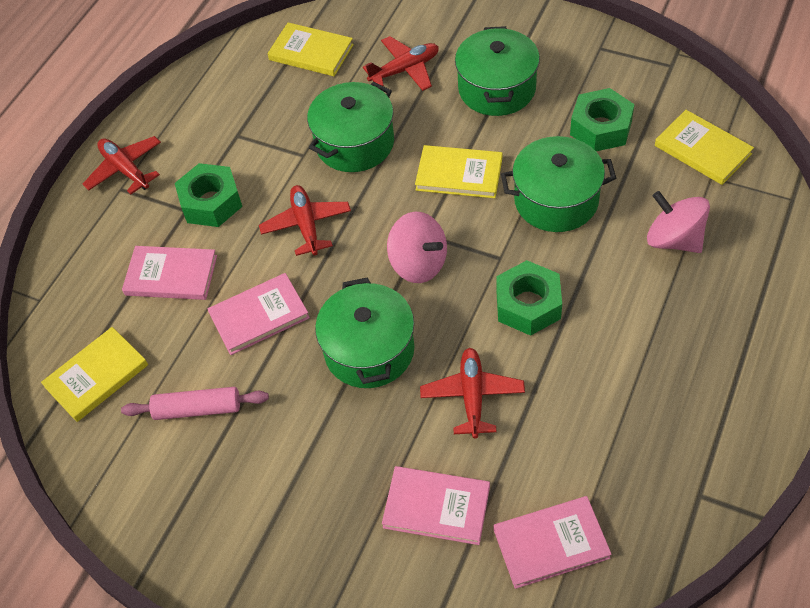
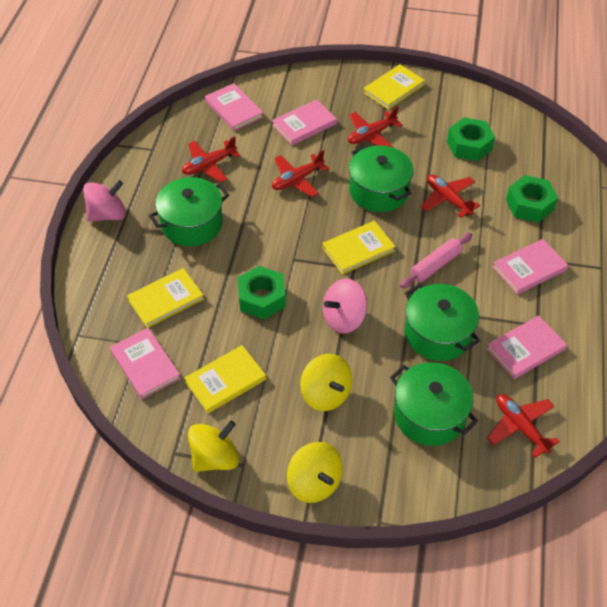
pink book: 4 -> 5
red plane: 4 -> 5
yellow spinning top: 0 -> 3

